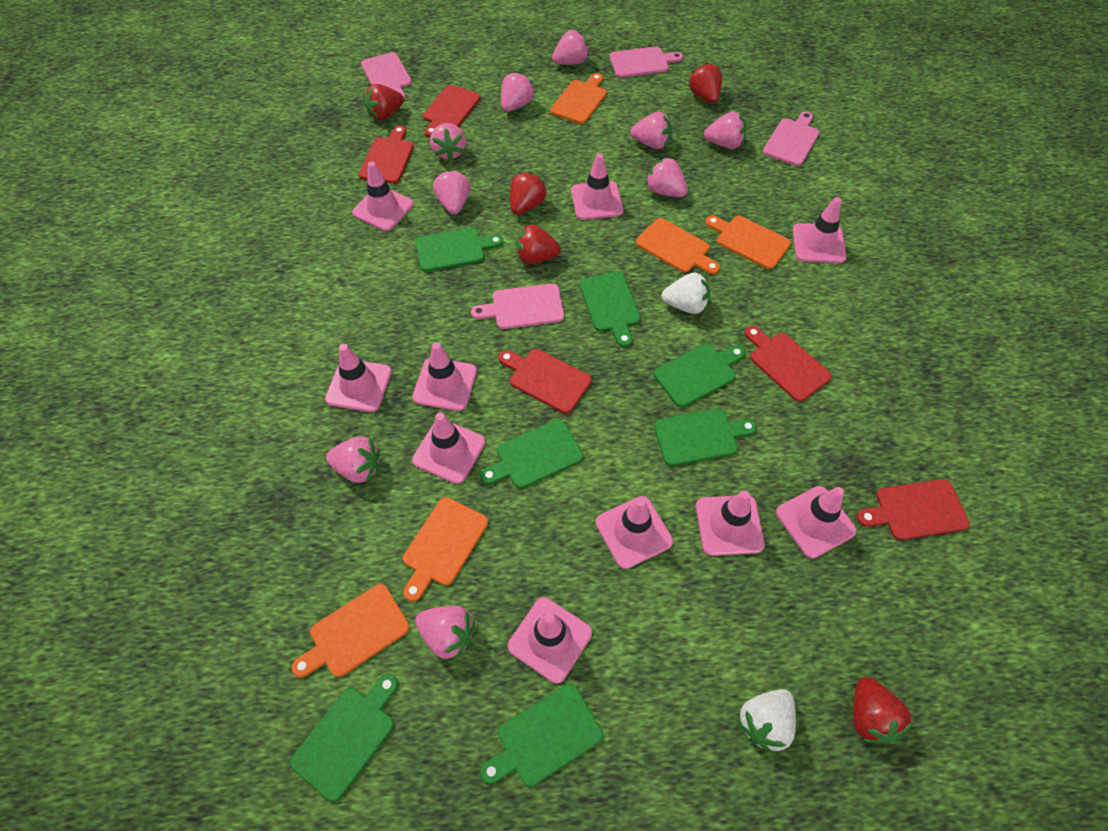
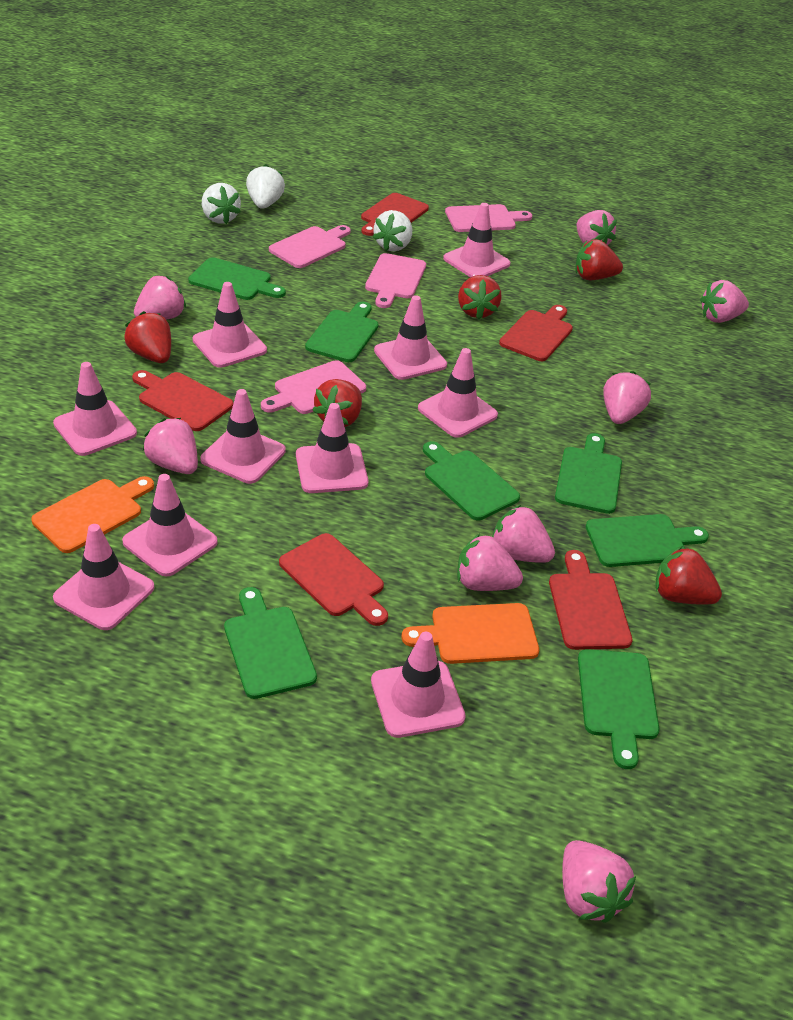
orange cutting board: 5 -> 2
pink strawberry: 9 -> 8
white strawberry: 2 -> 3

